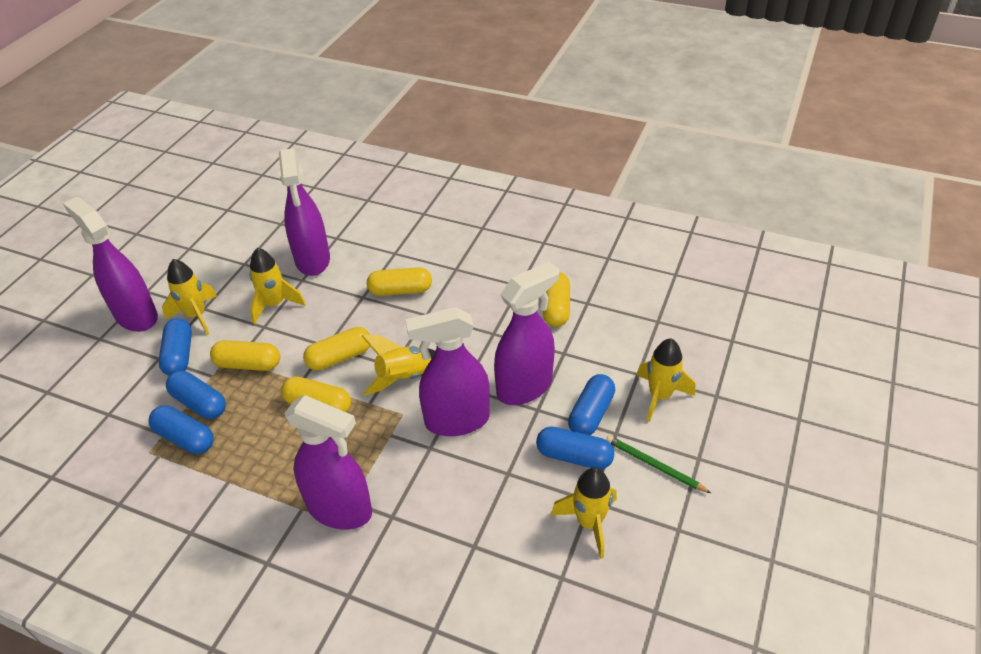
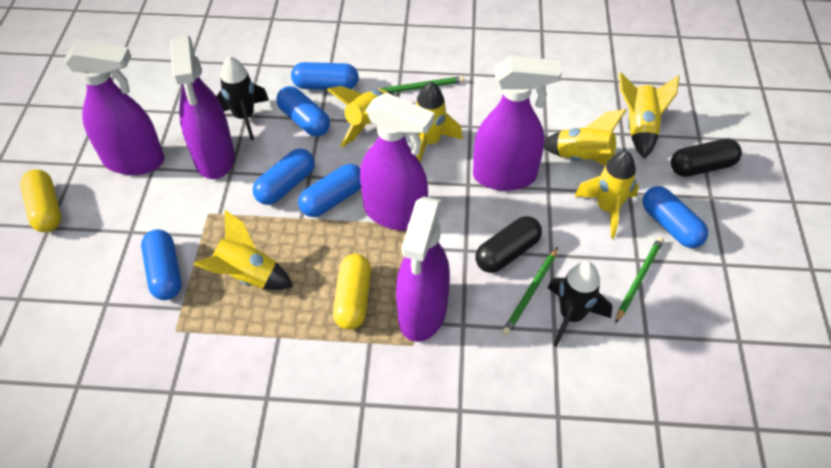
black capsule: 0 -> 2
black rocket: 0 -> 2
blue capsule: 5 -> 6
green pencil: 1 -> 3
yellow capsule: 5 -> 2
yellow rocket: 5 -> 6

